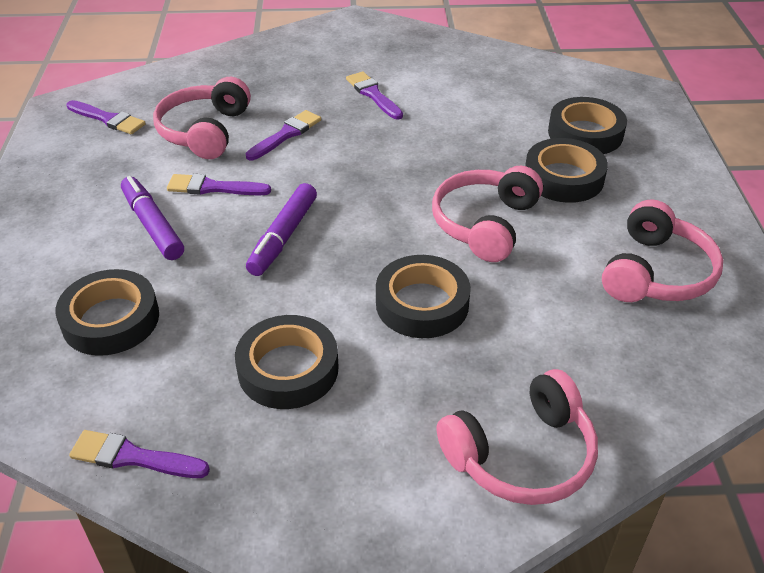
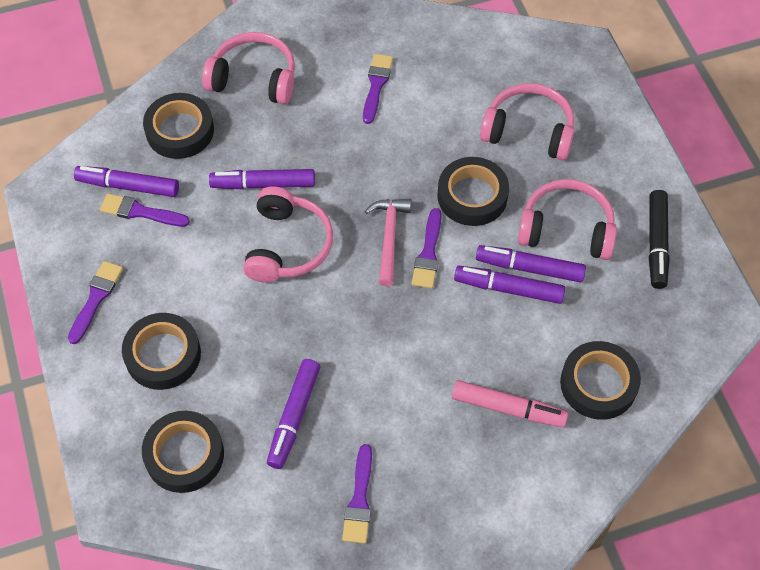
black marker: 0 -> 1
pink hammer: 0 -> 1
pink marker: 0 -> 1
purple marker: 2 -> 5

